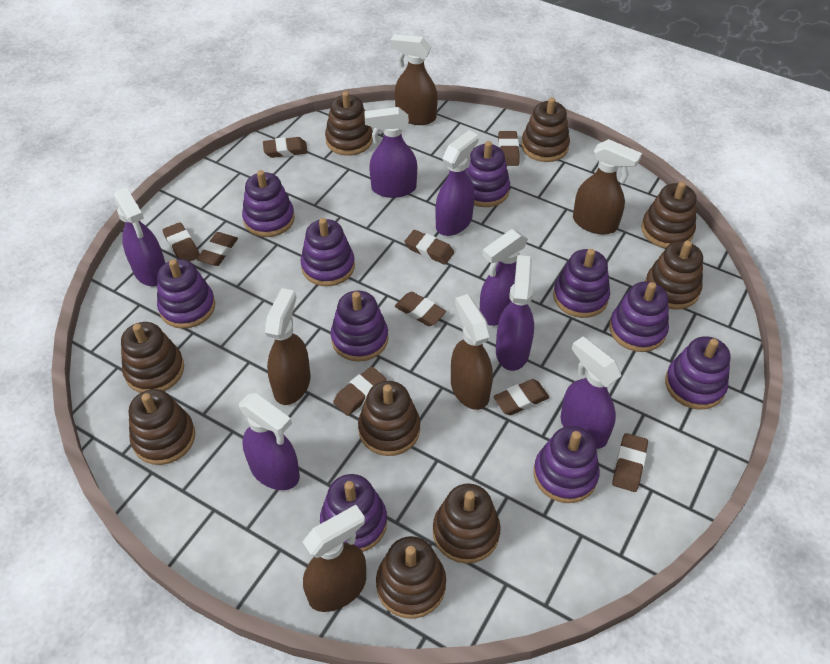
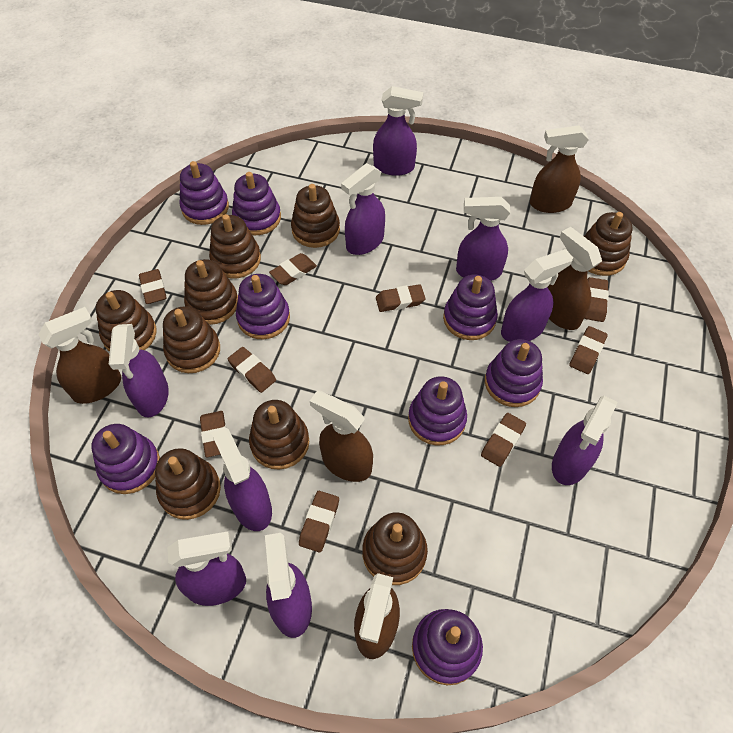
purple spray bottle: 7 -> 9
purple stacking toy: 10 -> 8

